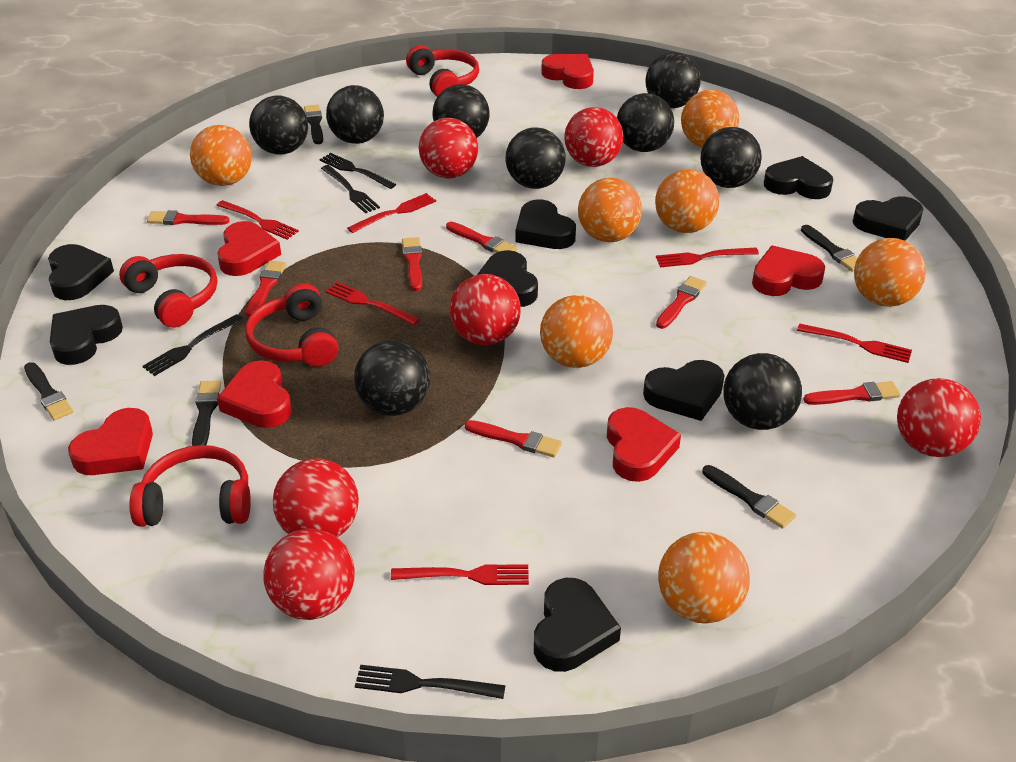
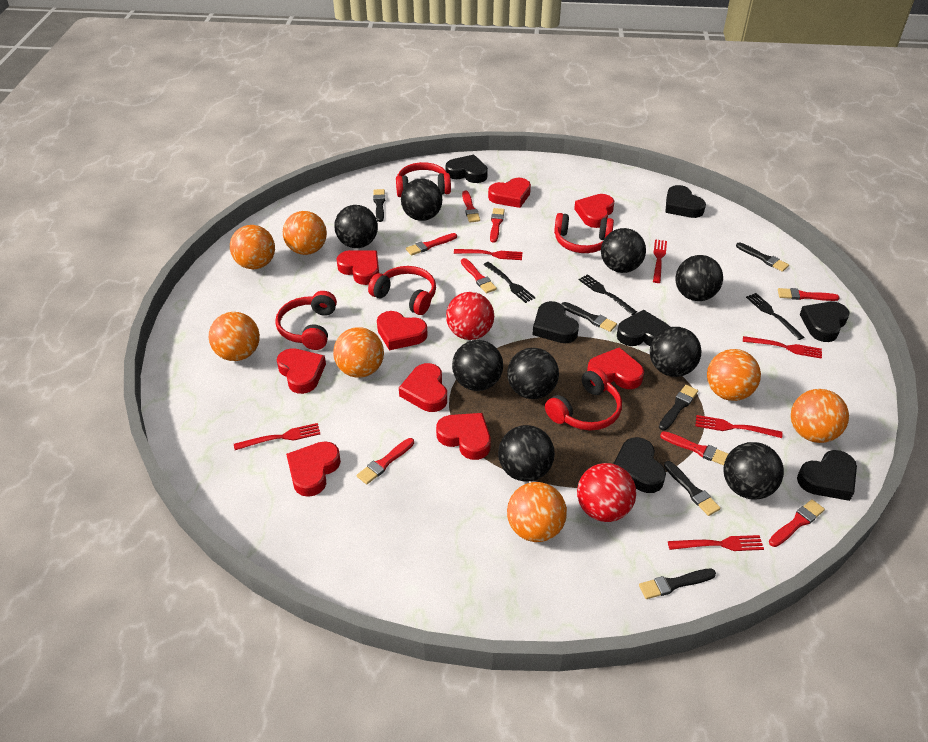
black brush: 5 -> 6
black fork: 4 -> 3
black heart: 8 -> 7
red ball: 6 -> 2
red brush: 7 -> 8
red headphones: 4 -> 5
red heart: 6 -> 9

